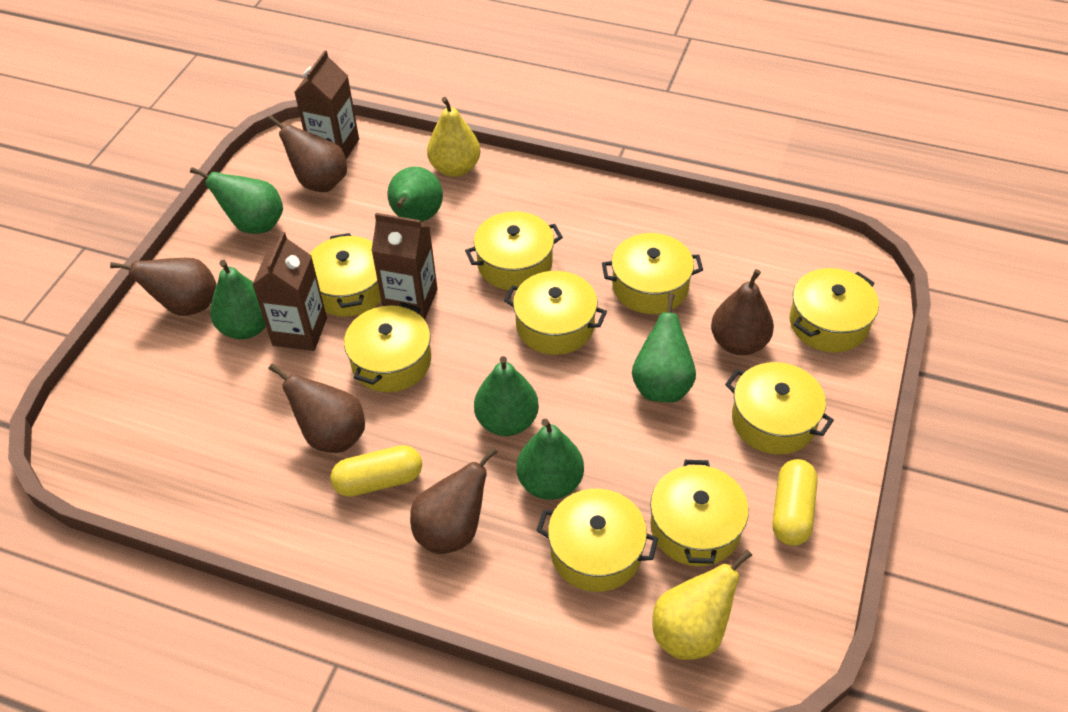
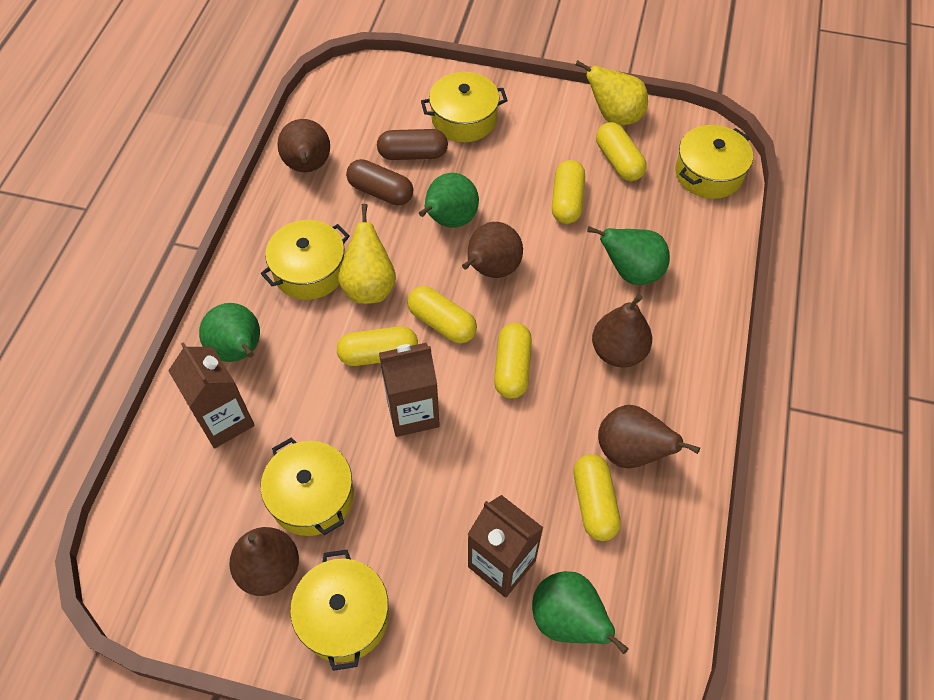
brown capsule: 0 -> 2
green pear: 6 -> 4
yellow capsule: 2 -> 6
yellow pot: 9 -> 5

